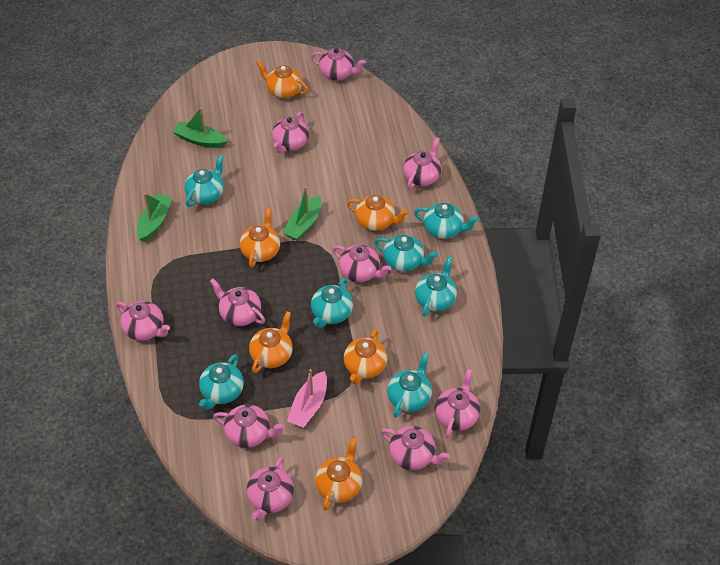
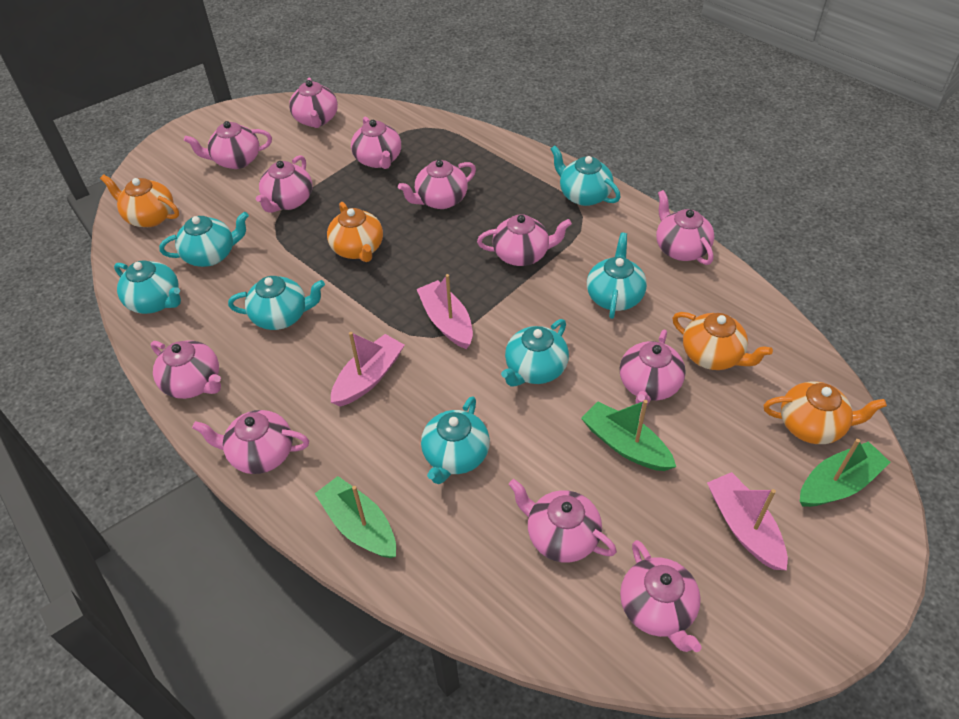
orange teapot: 6 -> 4
pink boat: 1 -> 3
pink teapot: 10 -> 12

